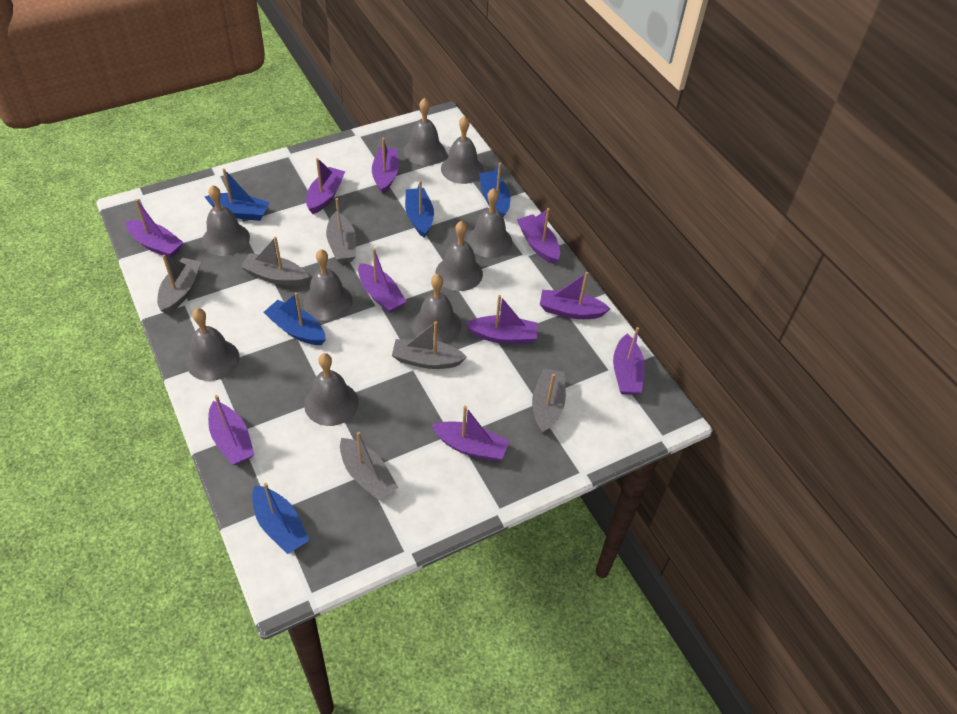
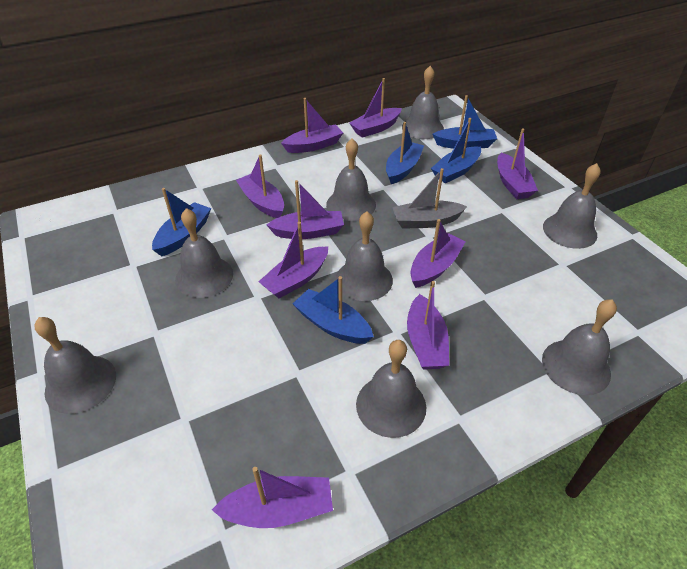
grey bell: 9 -> 8
grey boat: 6 -> 1
purple boat: 10 -> 9

